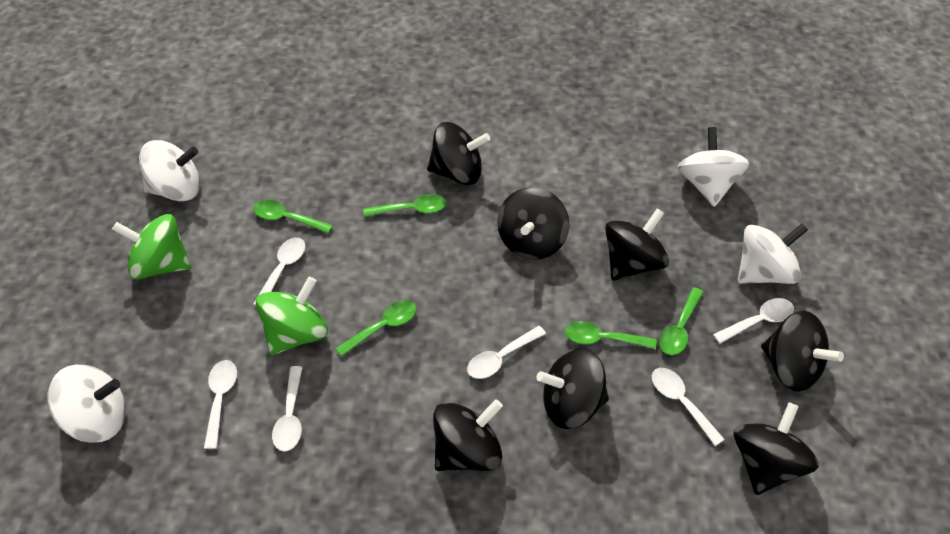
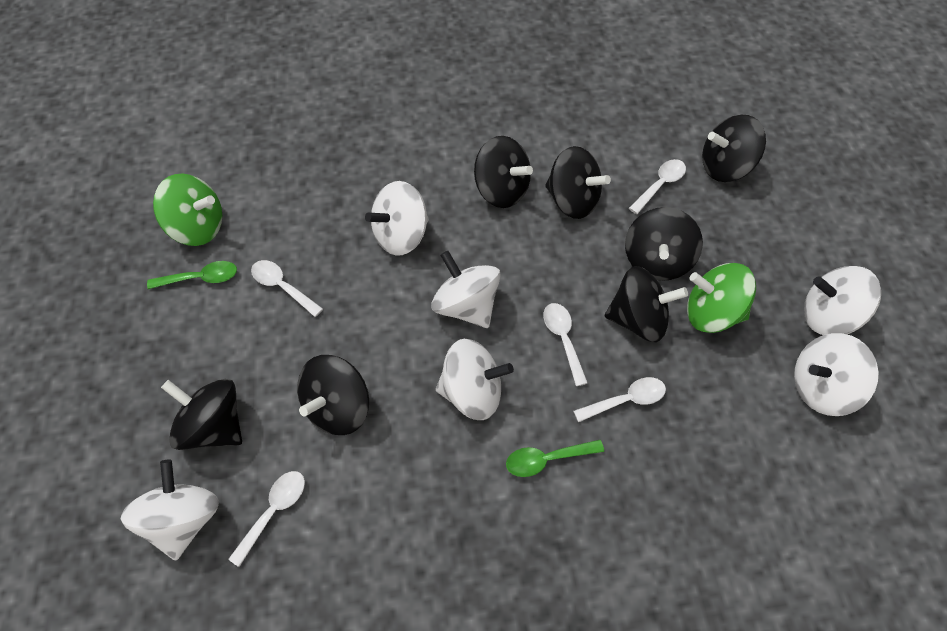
green spoon: 5 -> 2
white spinning top: 4 -> 6
white spoon: 6 -> 5

